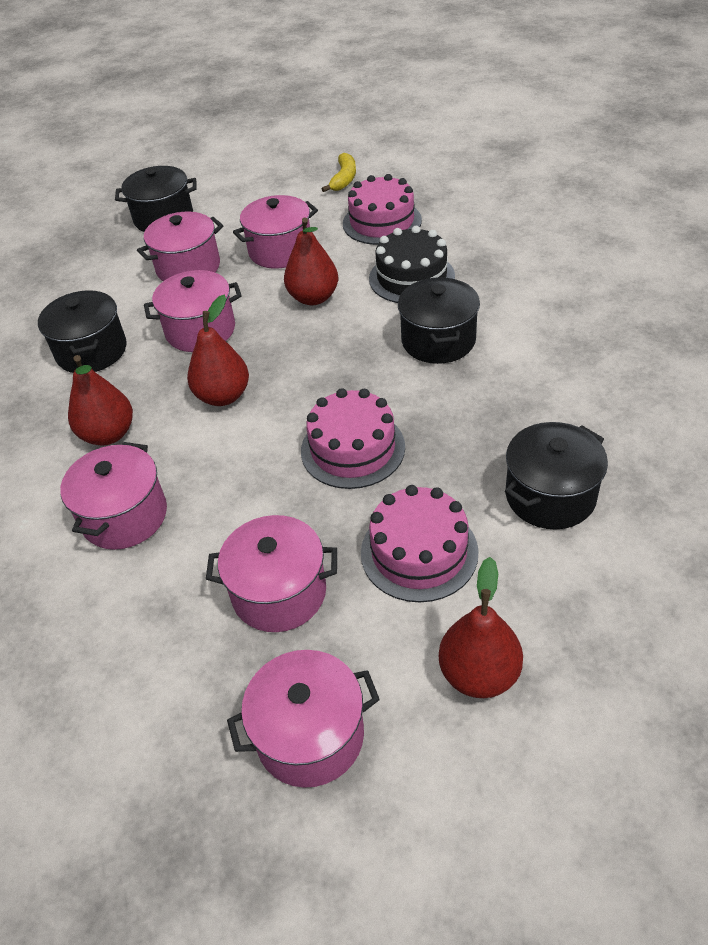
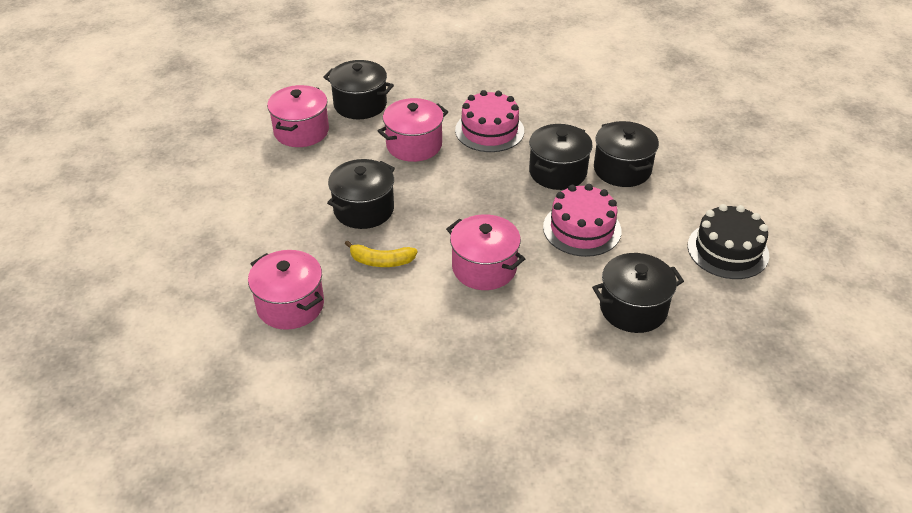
black pot: 4 -> 5
pink cake: 3 -> 2
pink pot: 6 -> 4
red pear: 4 -> 0

